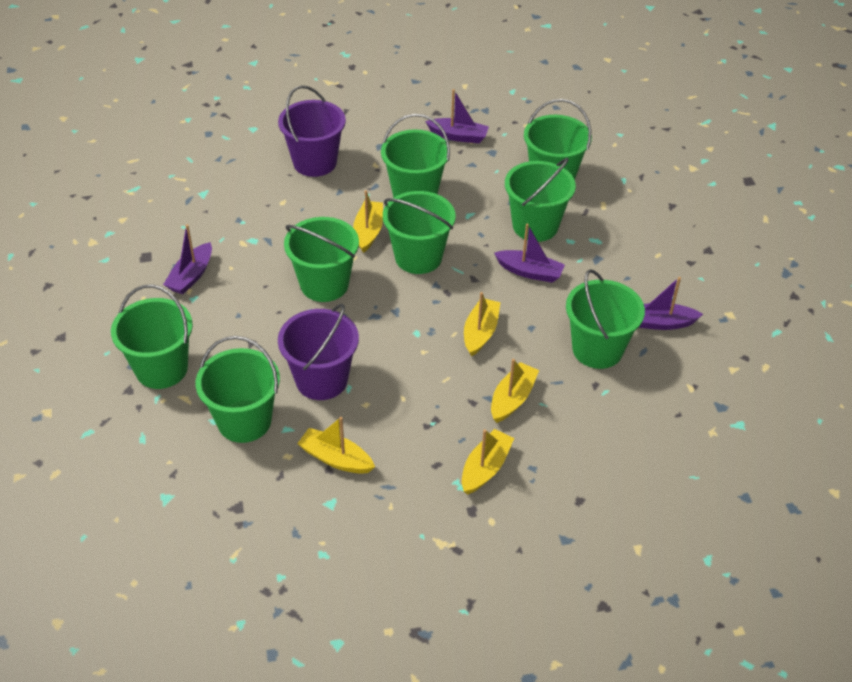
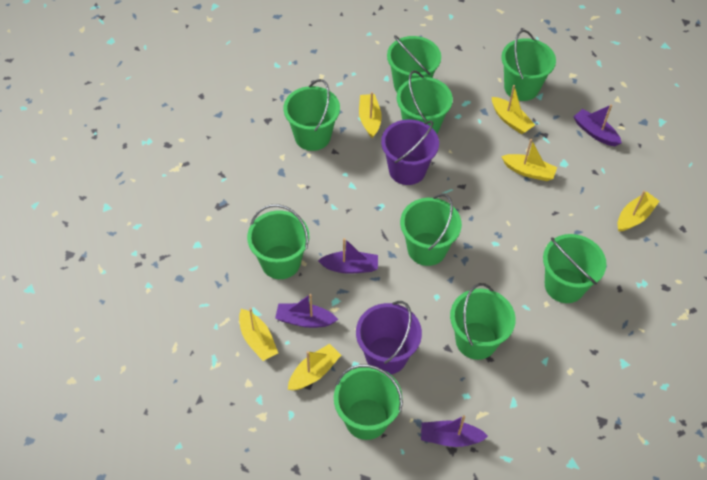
green bucket: 8 -> 9
yellow boat: 5 -> 6

